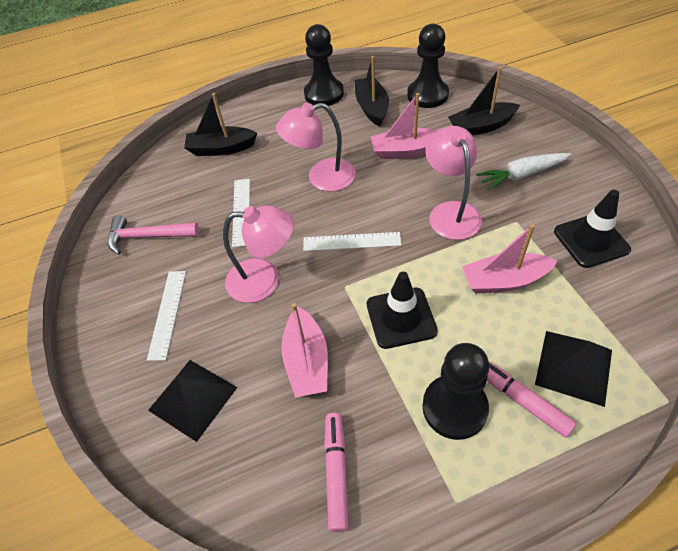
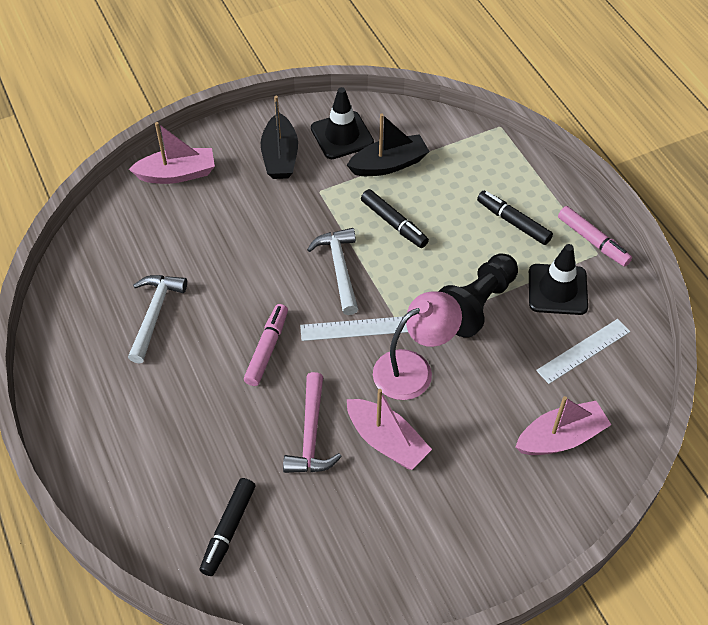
black boat: 3 -> 2
black marker: 0 -> 3
black pawn: 3 -> 1
black pyramid: 2 -> 0
pink lamp: 3 -> 1
white carrot: 1 -> 0
white hammer: 0 -> 2
white ruler: 3 -> 2

